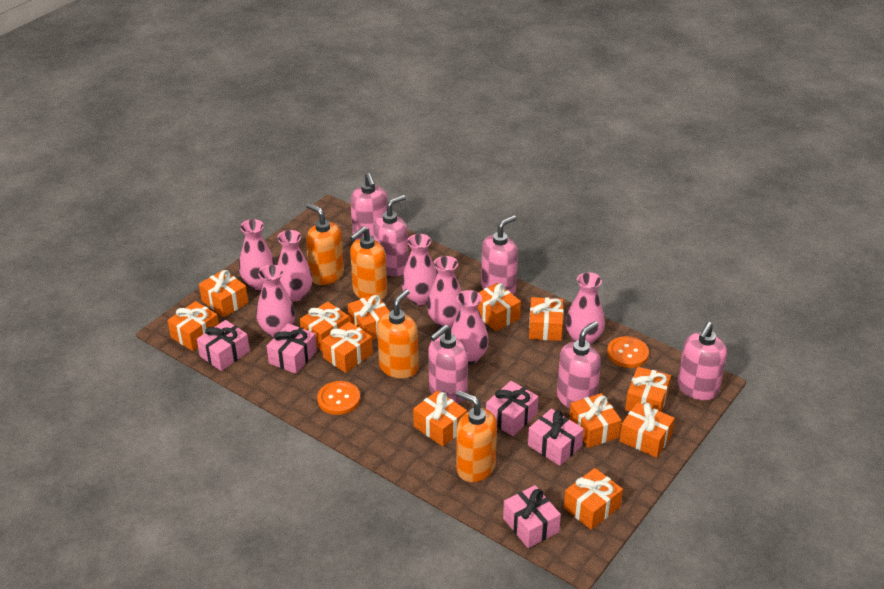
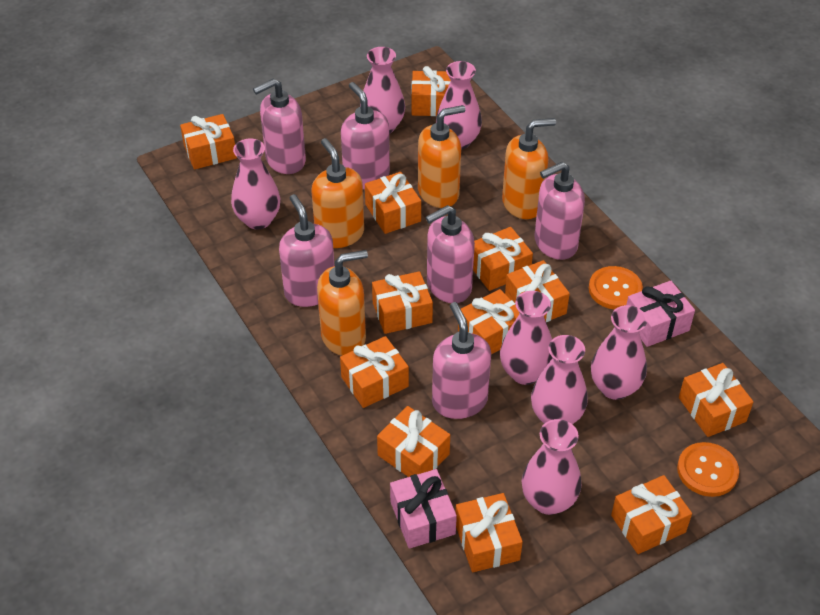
pink gift: 5 -> 2

